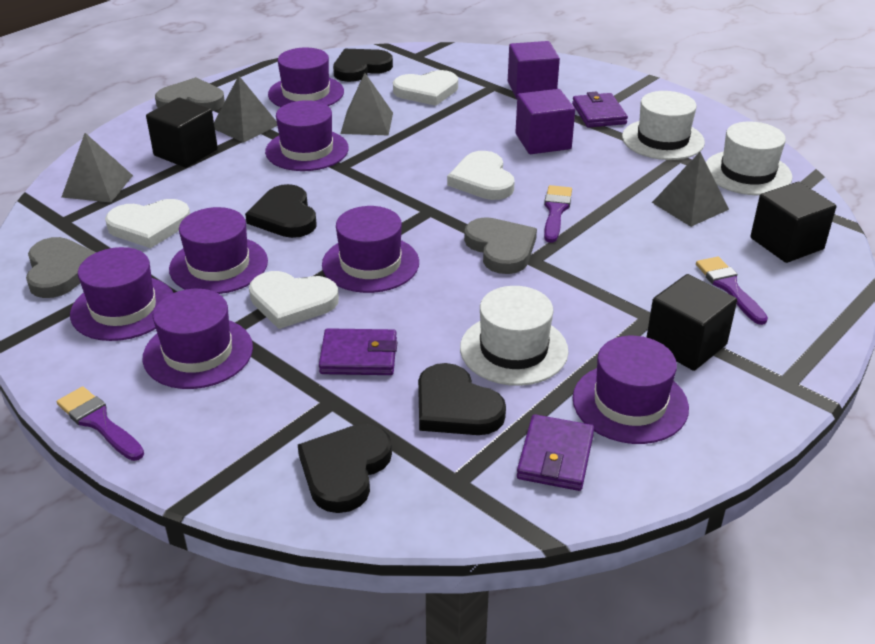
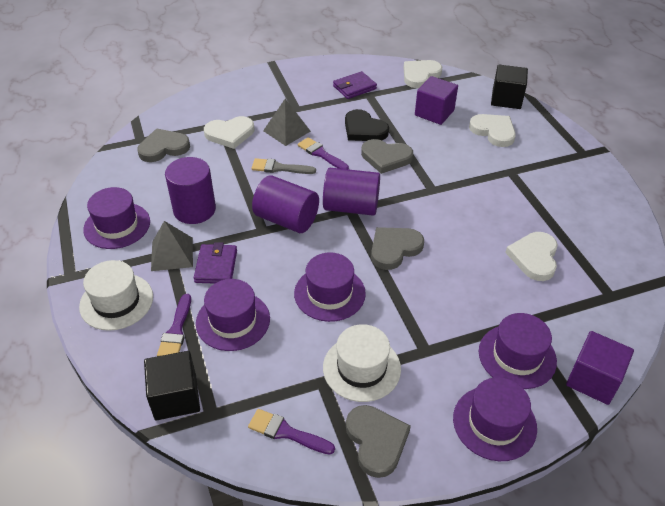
black cube: 3 -> 2
black heart: 4 -> 1
grey brush: 0 -> 1
grey heart: 3 -> 4
grey pyramid: 4 -> 2
purple cylinder: 0 -> 3
purple hat: 7 -> 5
purple wallet: 3 -> 2
white hat: 3 -> 2

